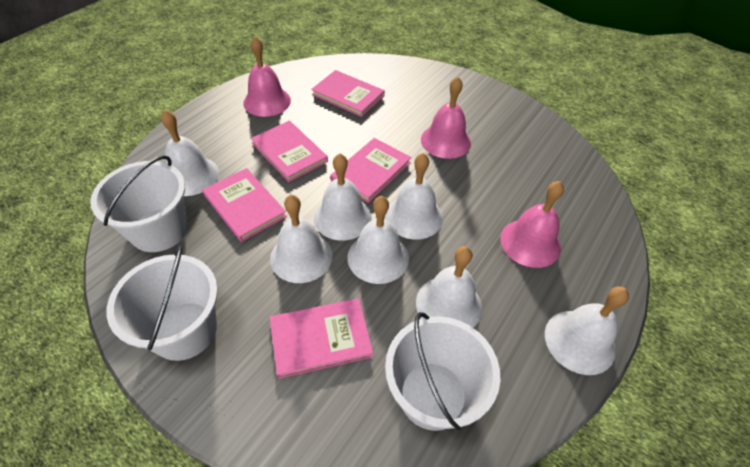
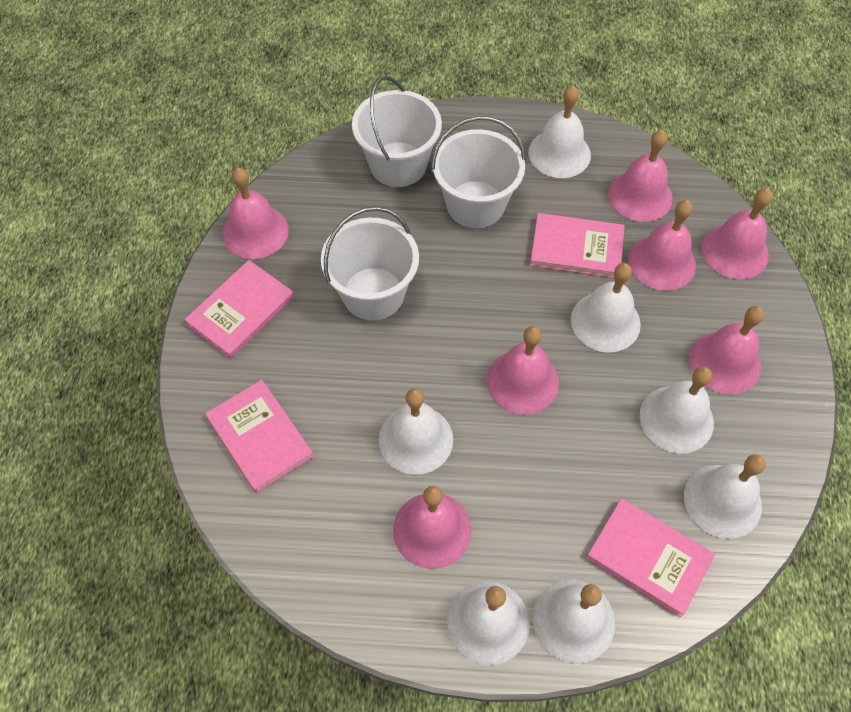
pink bell: 3 -> 7
pink book: 5 -> 4

